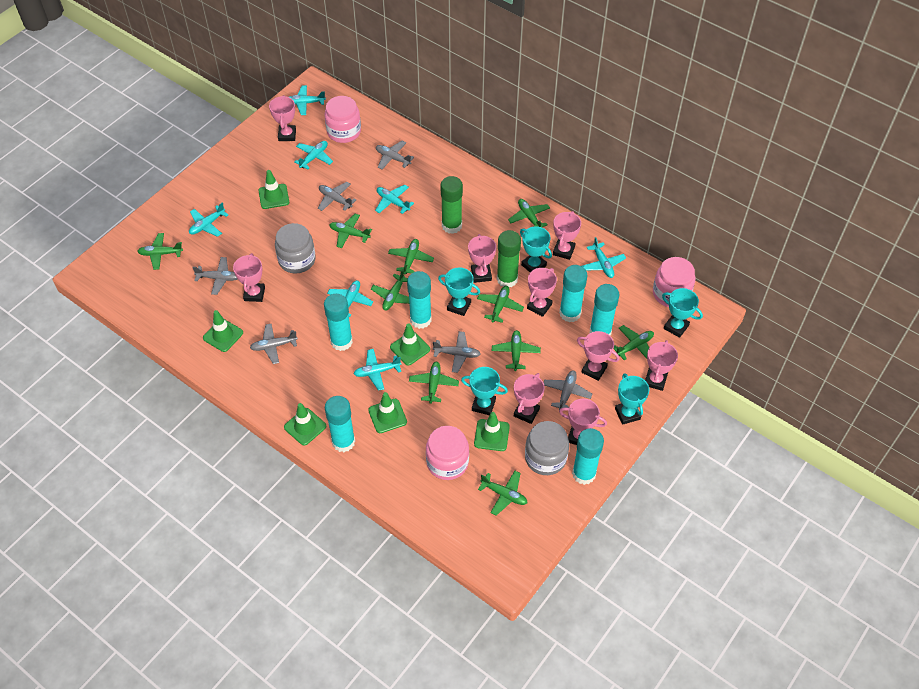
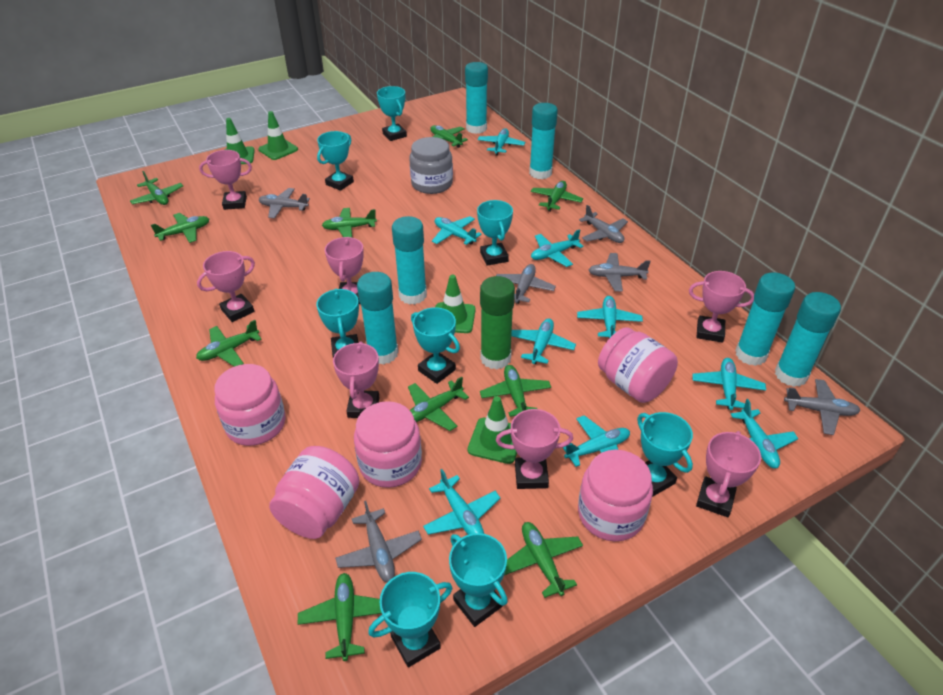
green glue stick: 2 -> 1
green traffic cone: 6 -> 4
grey jar: 2 -> 1
pink jar: 3 -> 5
pink trophy: 9 -> 7
turquoise plane: 7 -> 9
turquoise trophy: 5 -> 8

